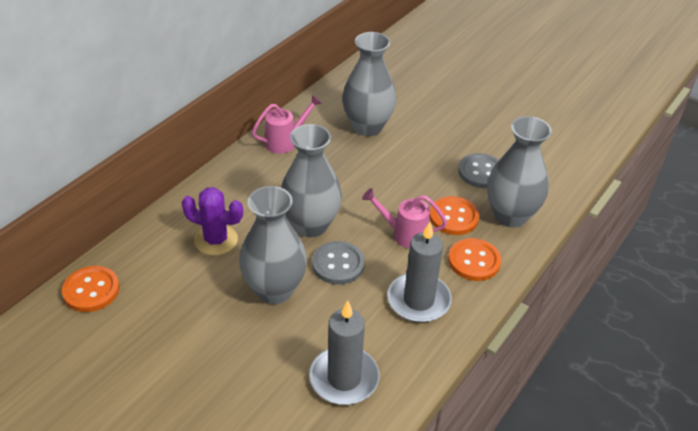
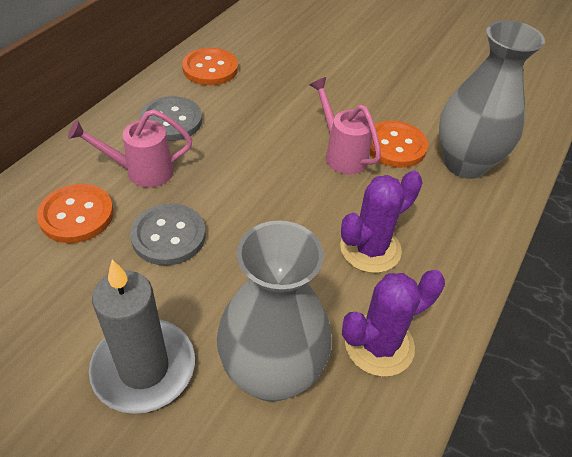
grey candle: 2 -> 1
grey vase: 4 -> 2
purple cactus: 1 -> 2

